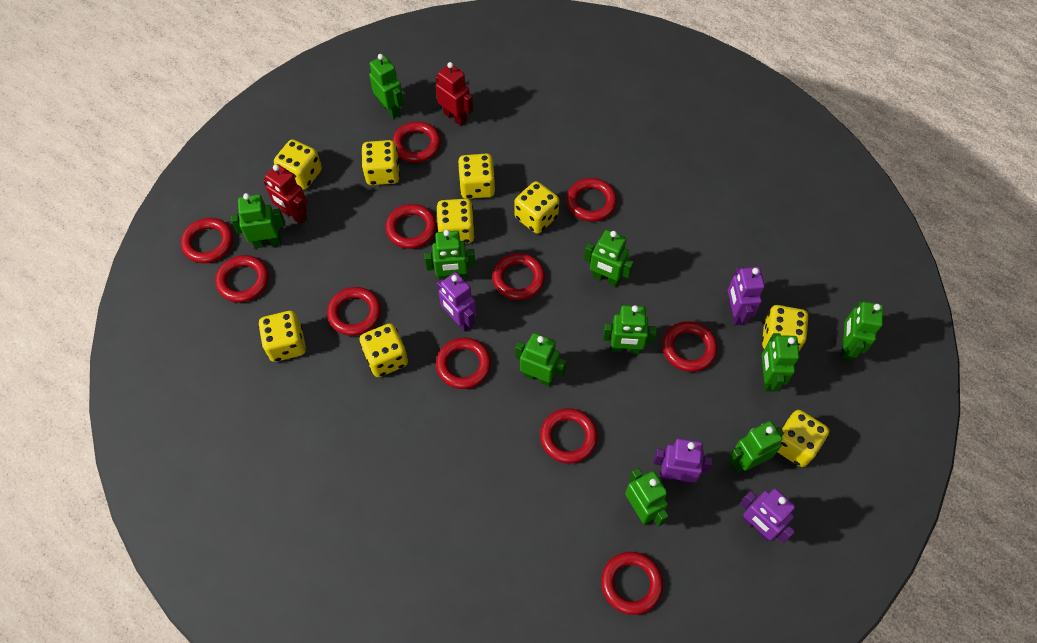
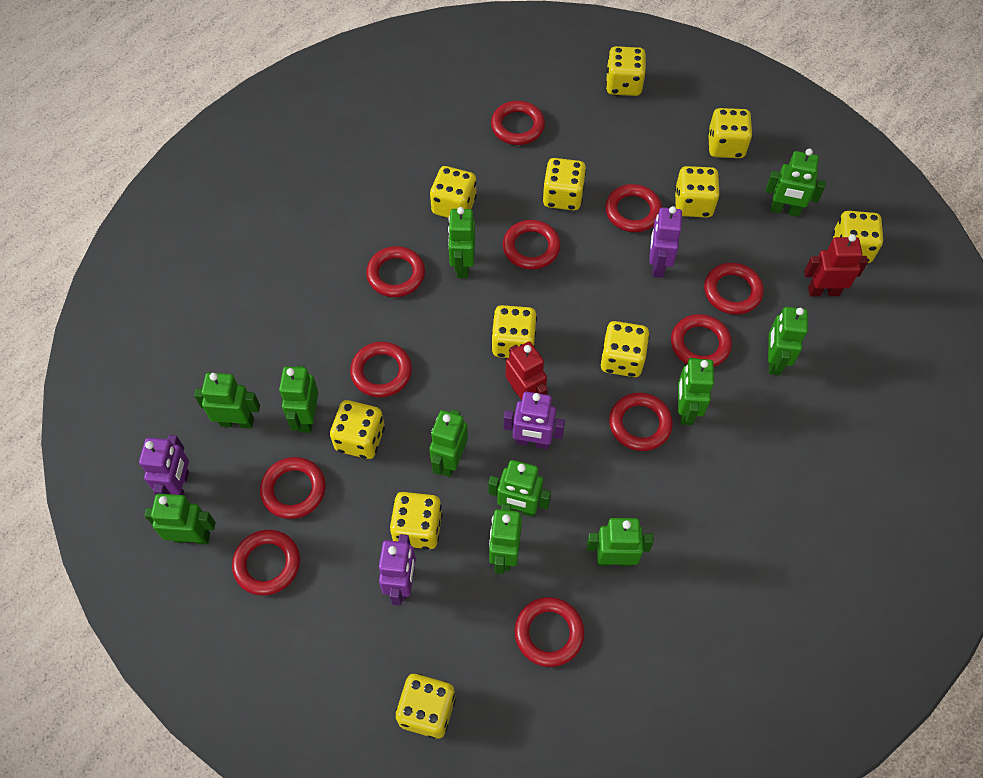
green robot: 10 -> 11
yellow dice: 9 -> 11

